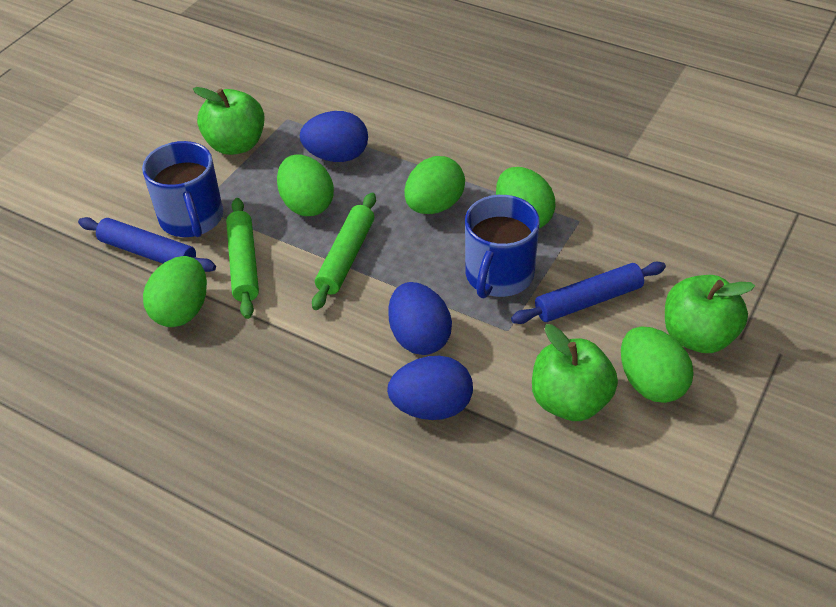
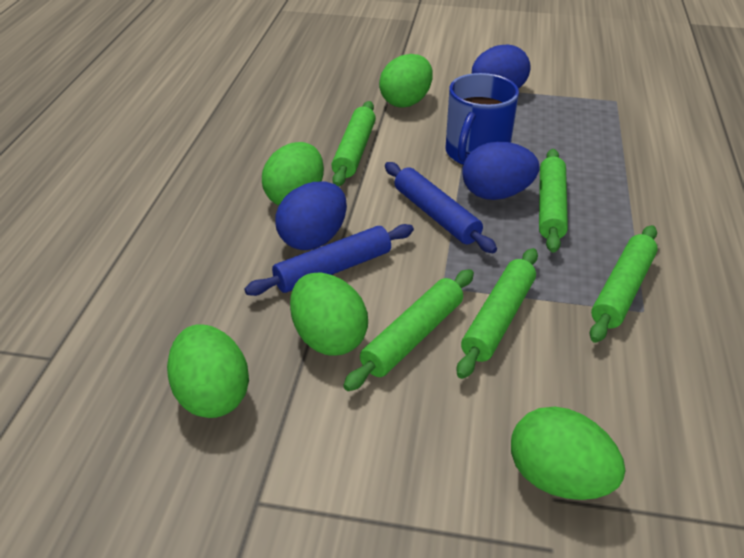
blue mug: 2 -> 1
green apple: 3 -> 0
green rolling pin: 2 -> 5

